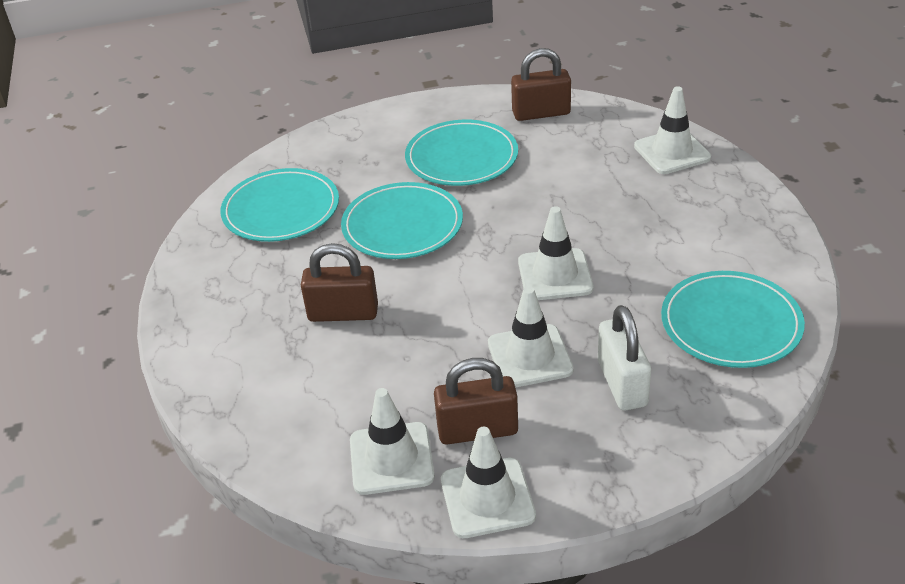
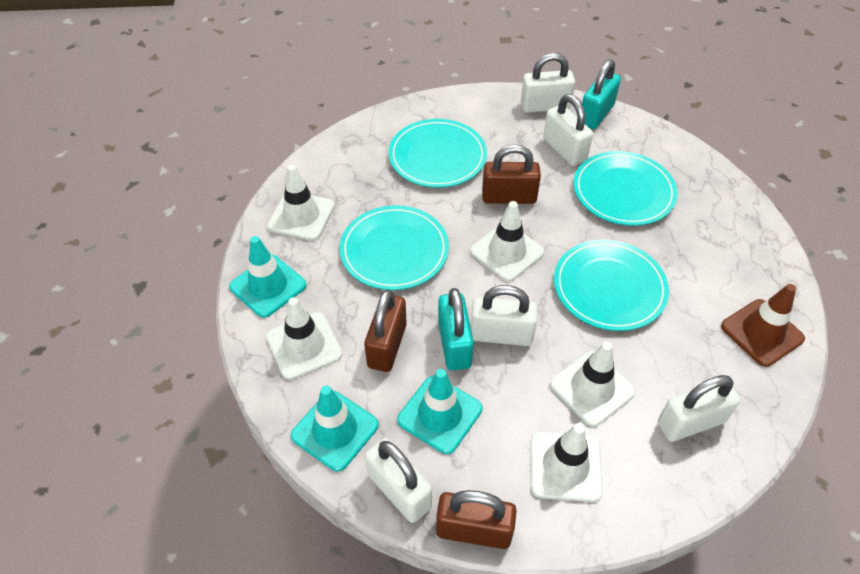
brown traffic cone: 0 -> 1
turquoise padlock: 0 -> 2
turquoise traffic cone: 0 -> 3
white padlock: 1 -> 5

